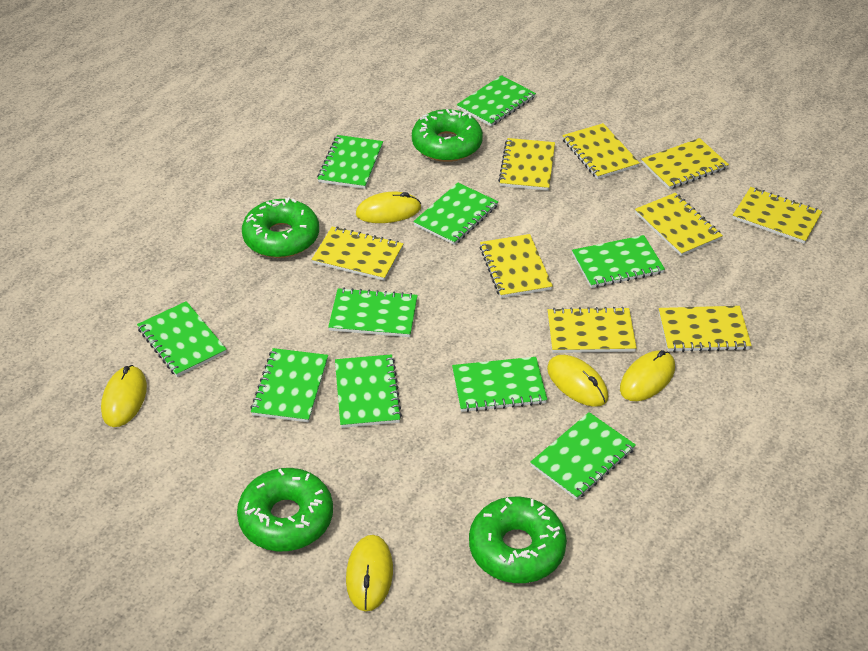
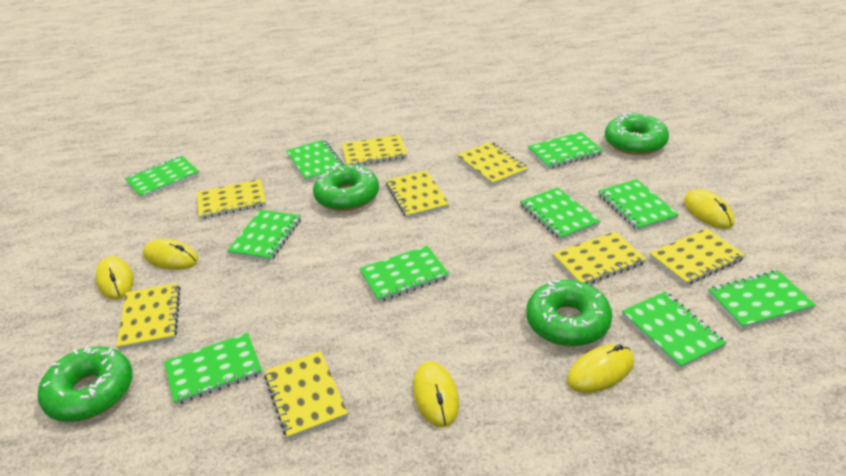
yellow notebook: 9 -> 8

